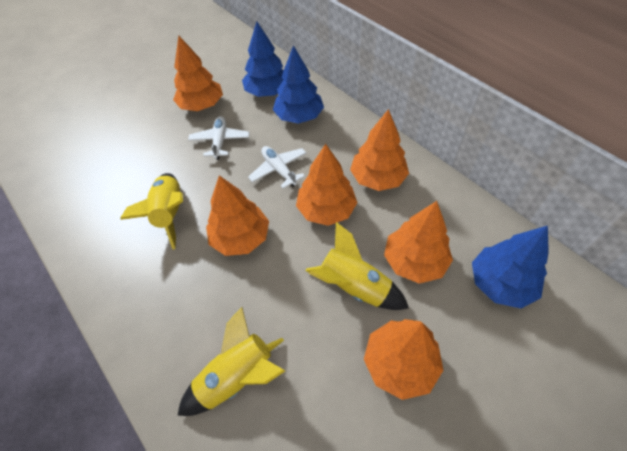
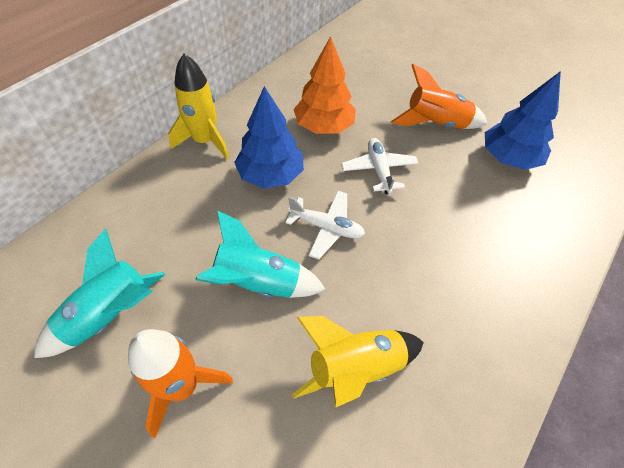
blue tree: 3 -> 2
orange rocket: 0 -> 2
orange tree: 6 -> 1
turquoise rocket: 0 -> 2
yellow rocket: 3 -> 2

